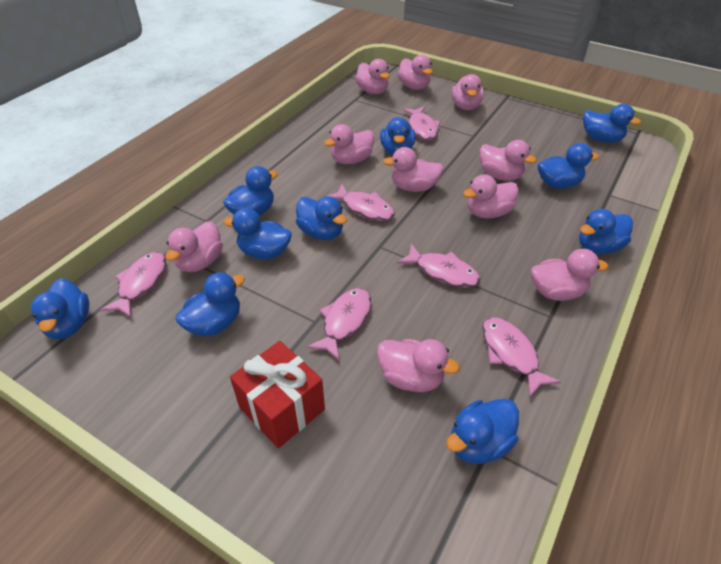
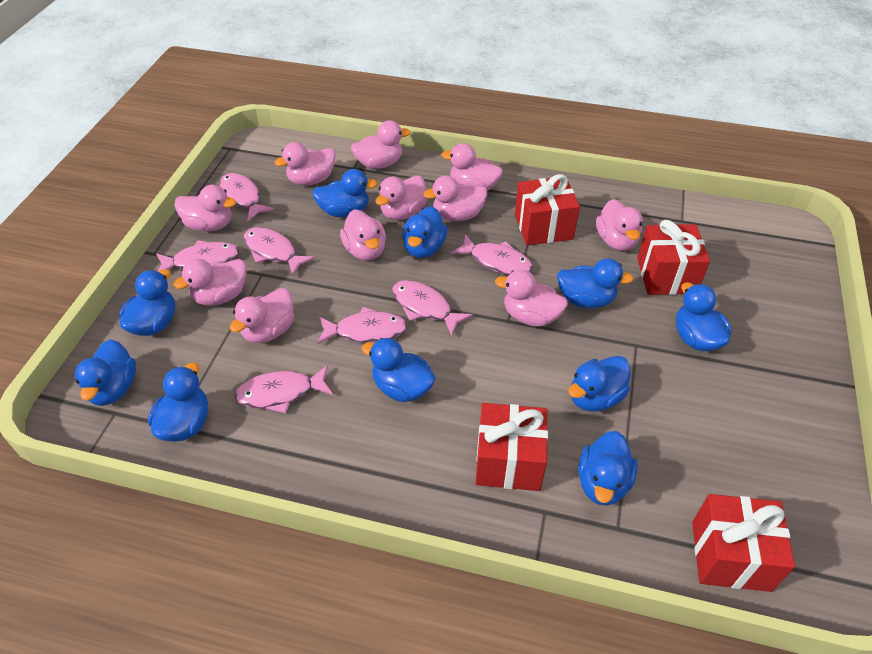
pink duck: 10 -> 11
pink fish: 6 -> 7
red gift: 1 -> 4

